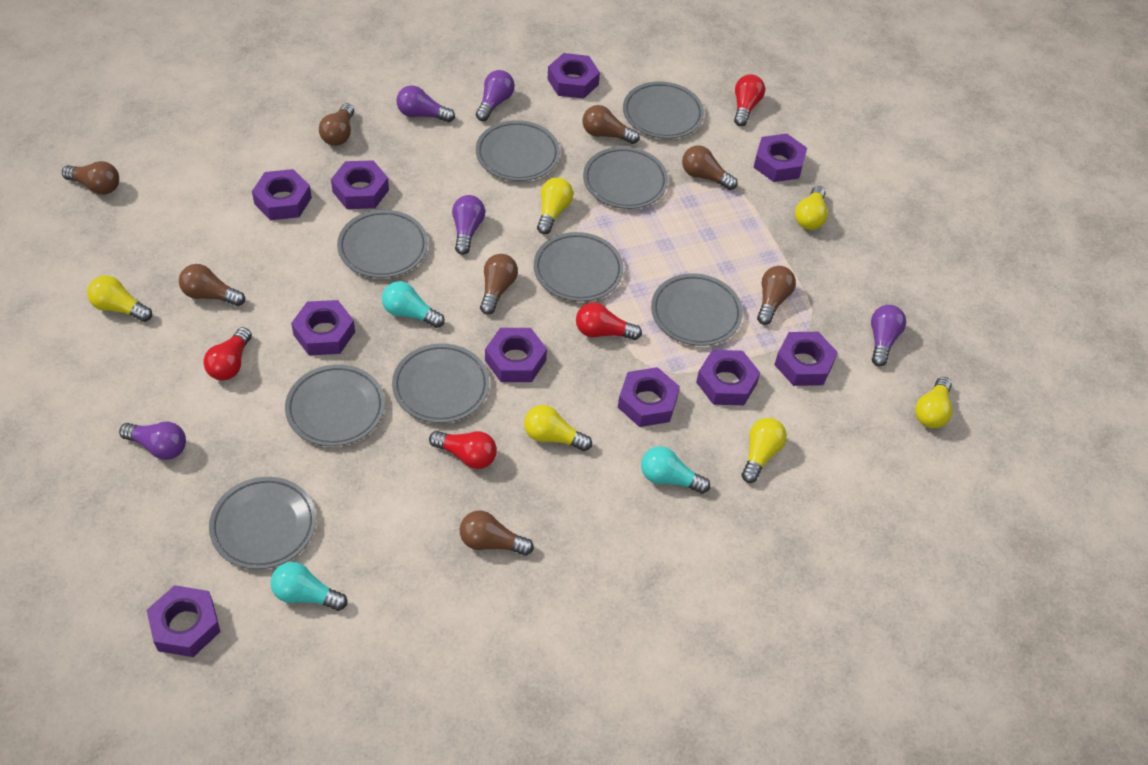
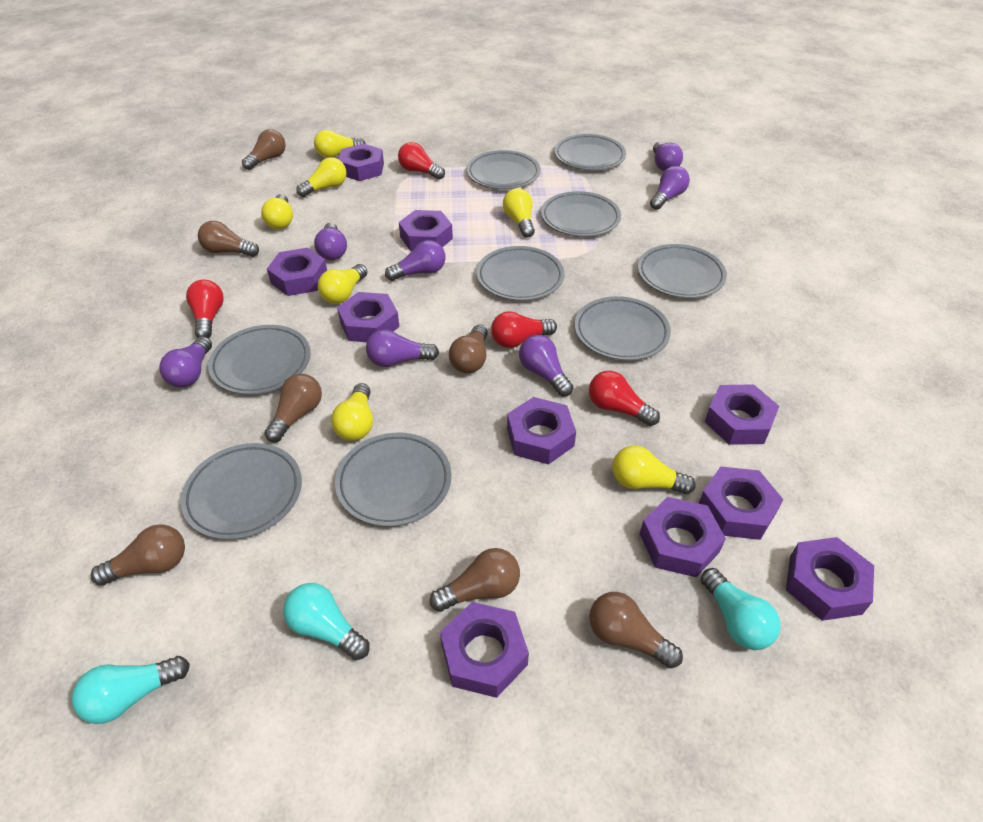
brown light bulb: 8 -> 7
purple light bulb: 5 -> 7
yellow light bulb: 6 -> 7

